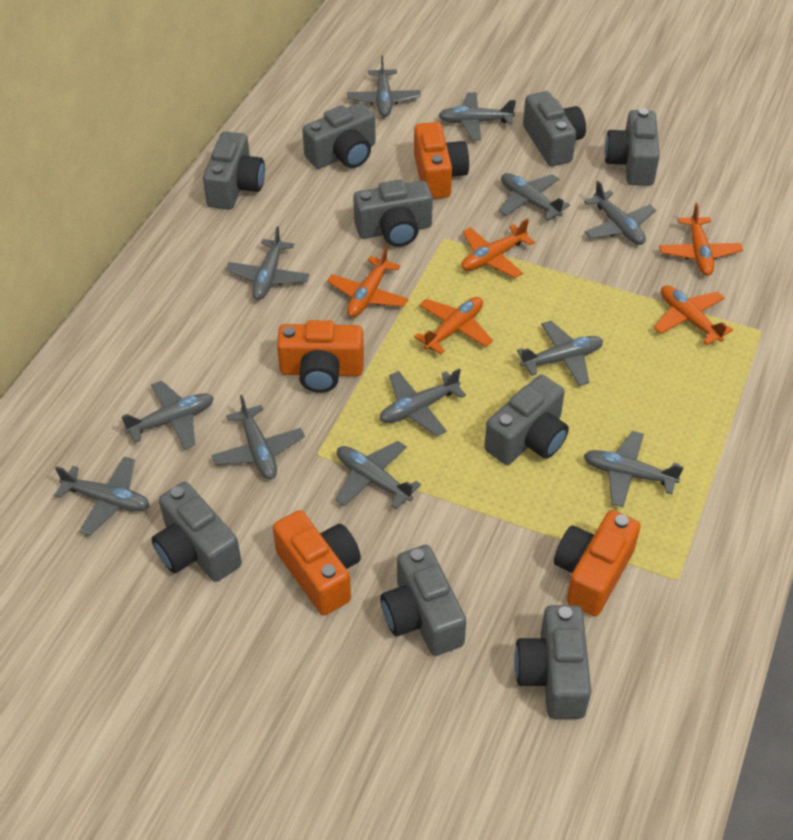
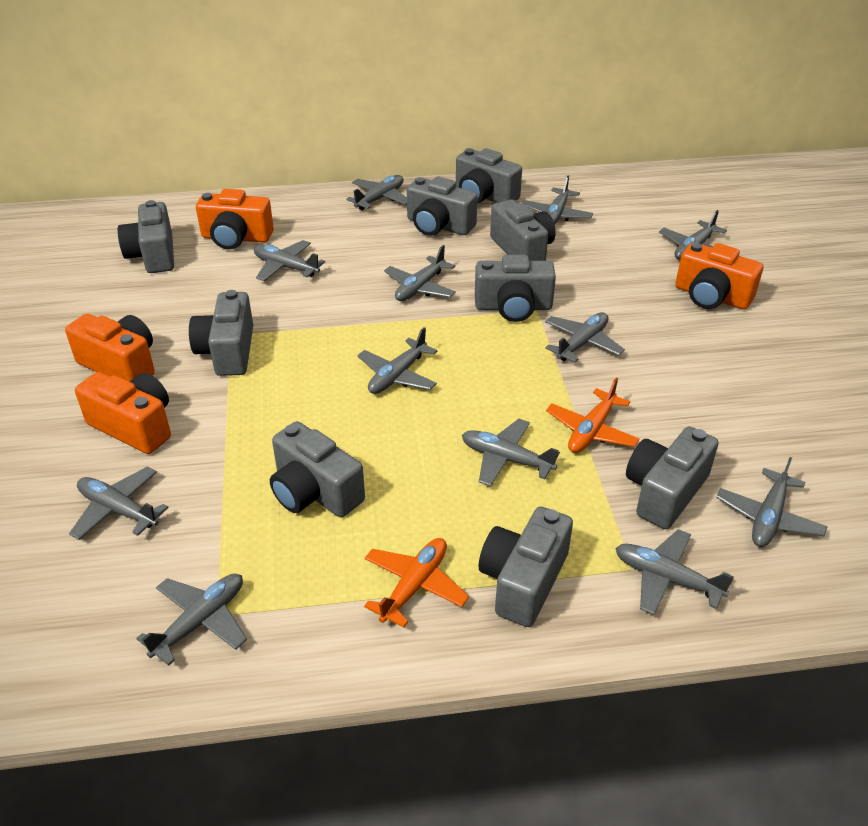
orange plane: 5 -> 2

